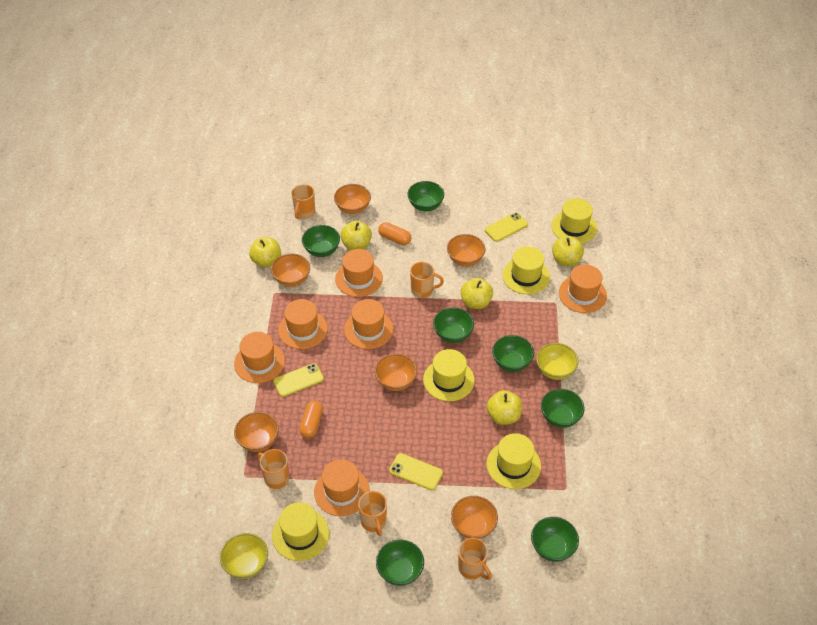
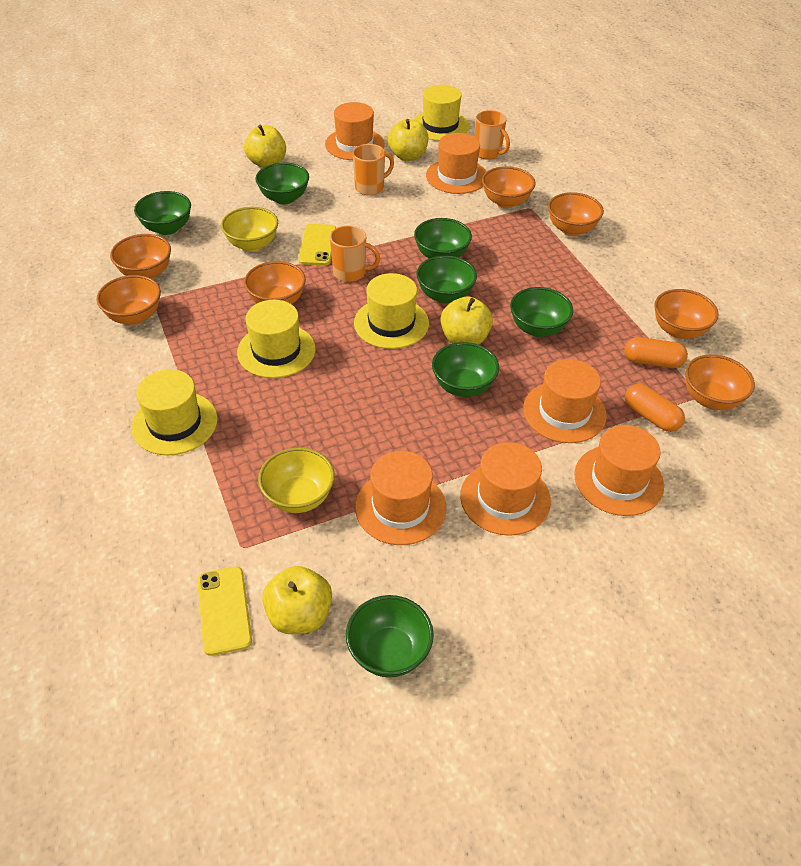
orange bowl: 6 -> 7
orange mug: 5 -> 3
yellow apple: 5 -> 4
yellow hat: 5 -> 4
yellow phone: 3 -> 2

